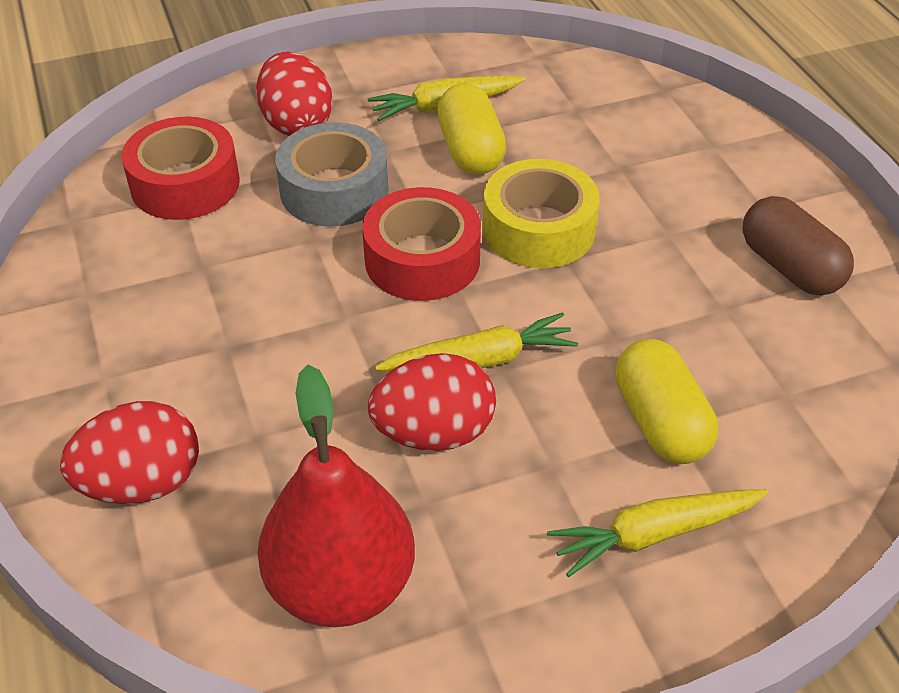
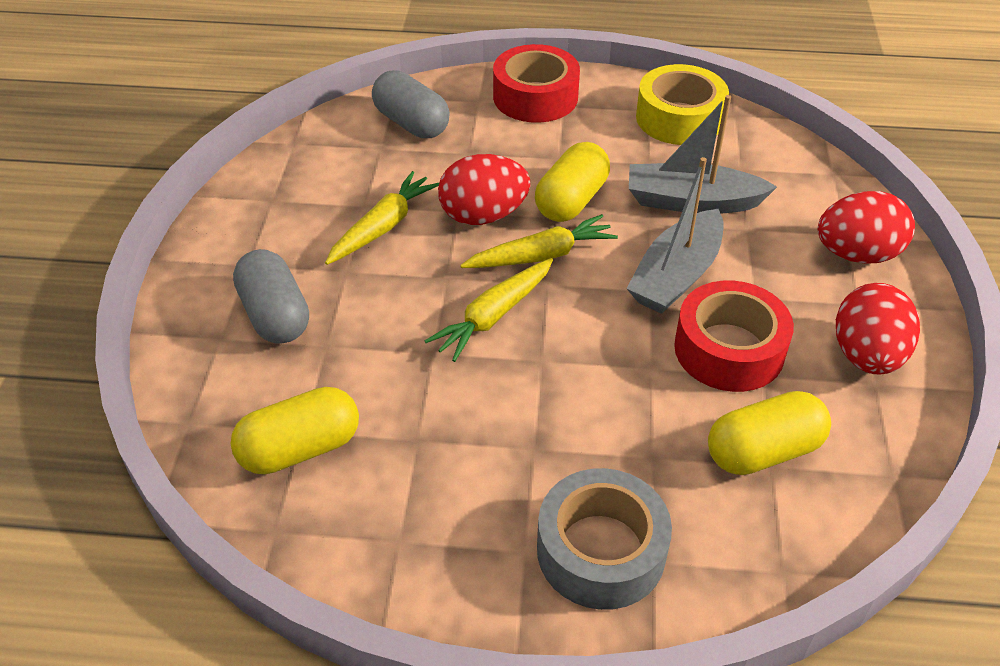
brown capsule: 1 -> 0
grey boat: 0 -> 2
grey capsule: 0 -> 2
red pear: 1 -> 0
yellow capsule: 2 -> 3

